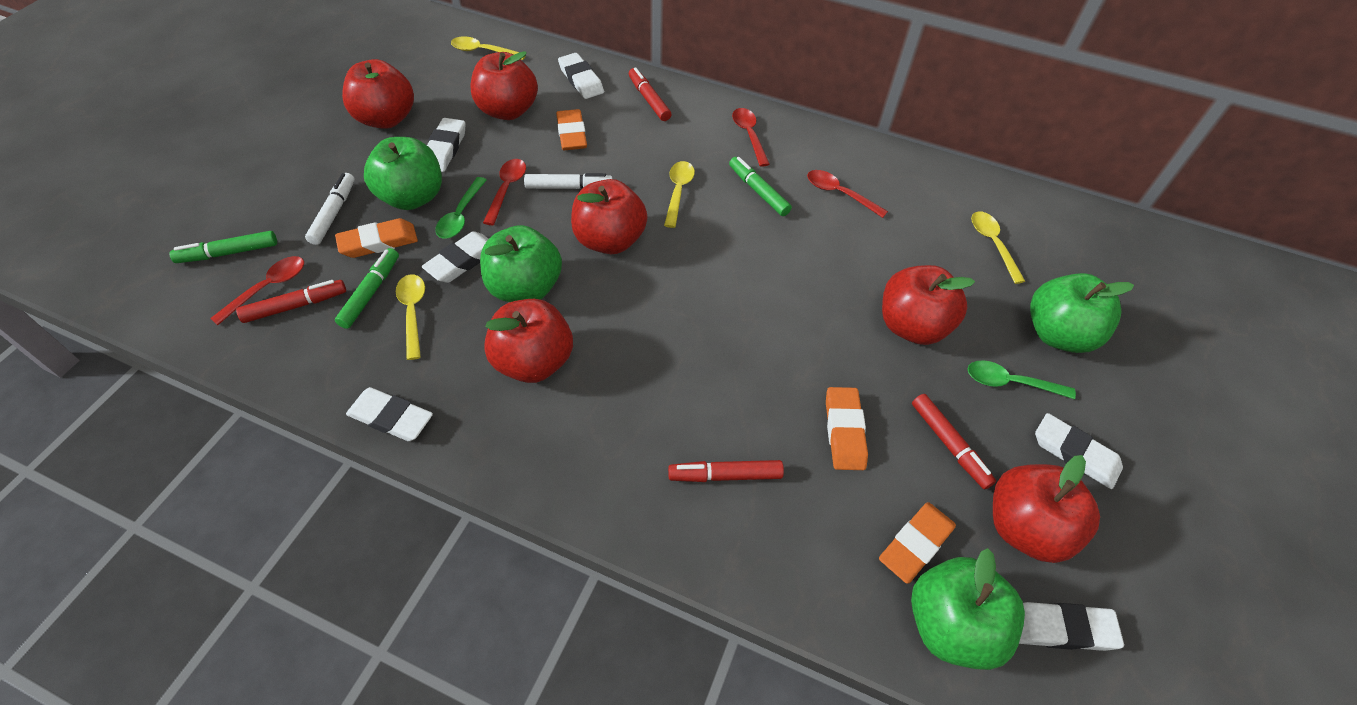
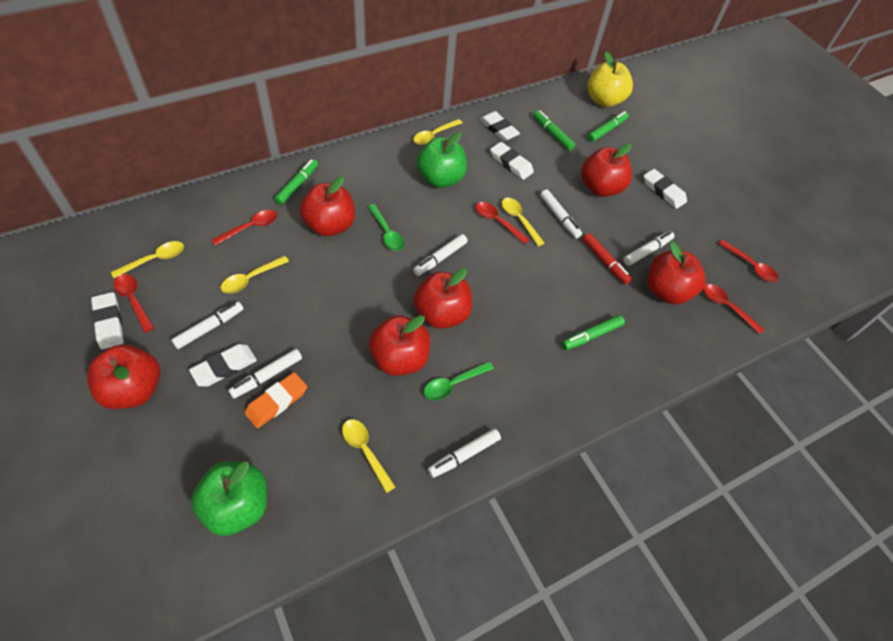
green apple: 4 -> 2
green marker: 3 -> 4
orange eraser: 4 -> 1
red marker: 4 -> 1
red spoon: 4 -> 5
white eraser: 6 -> 5
white marker: 2 -> 6
yellow apple: 0 -> 1
yellow spoon: 4 -> 5

